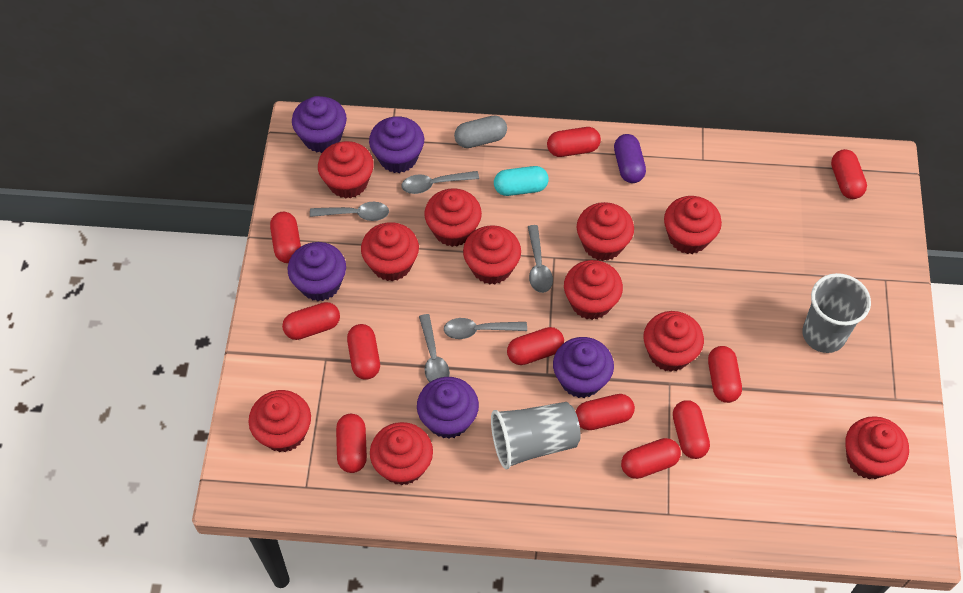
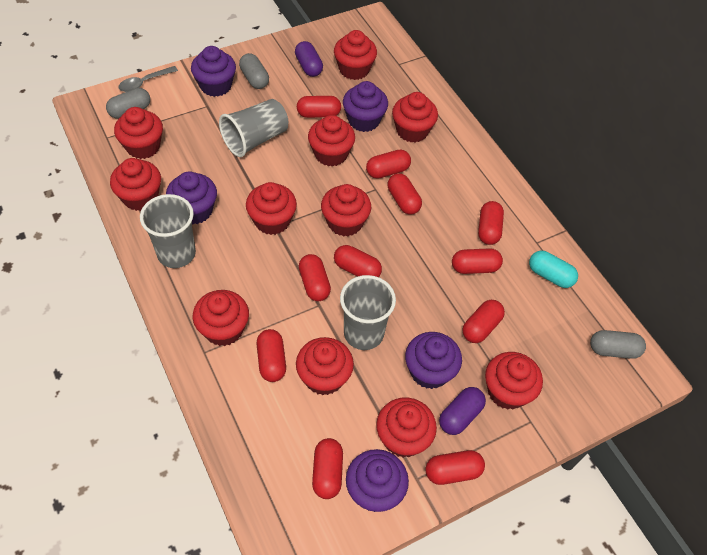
grey capsule: 1 -> 3
grey cup: 2 -> 3
grey spoon: 5 -> 1
purple capsule: 1 -> 2

